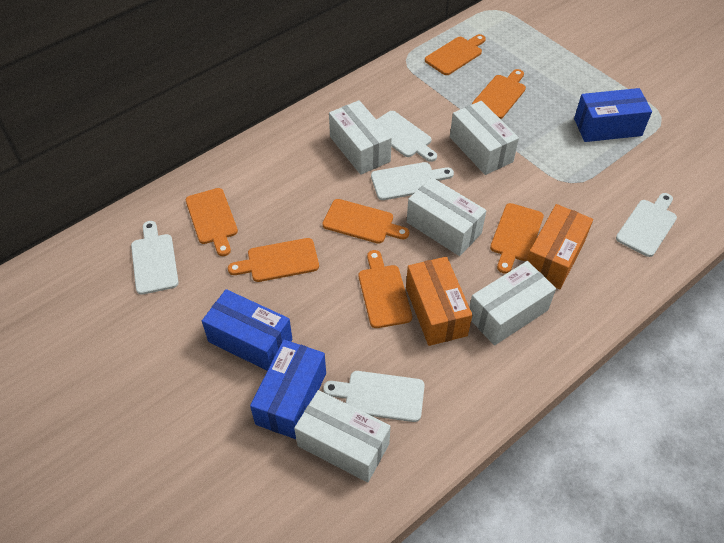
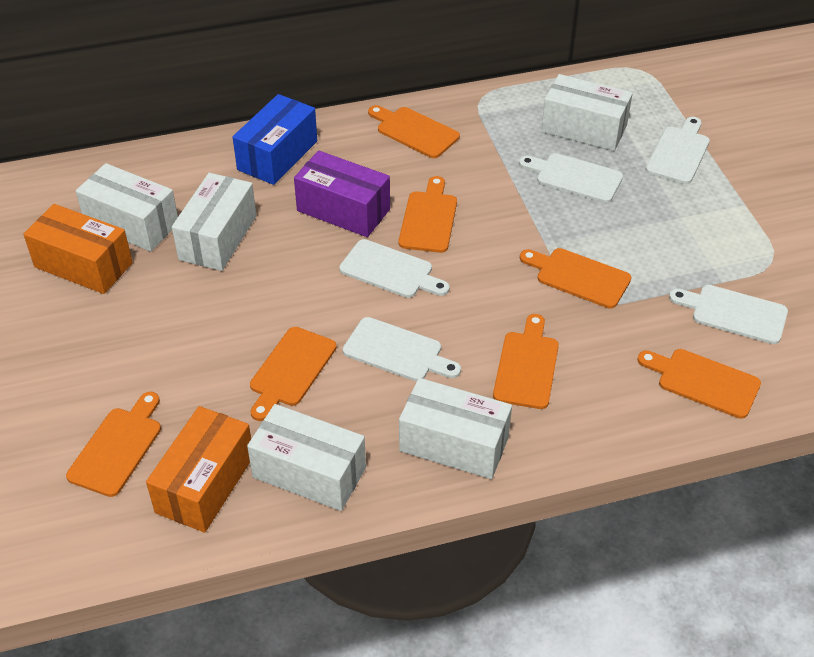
blue box: 3 -> 1
purple box: 0 -> 1

